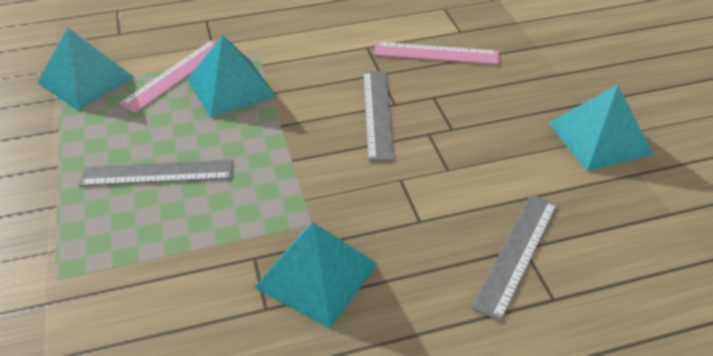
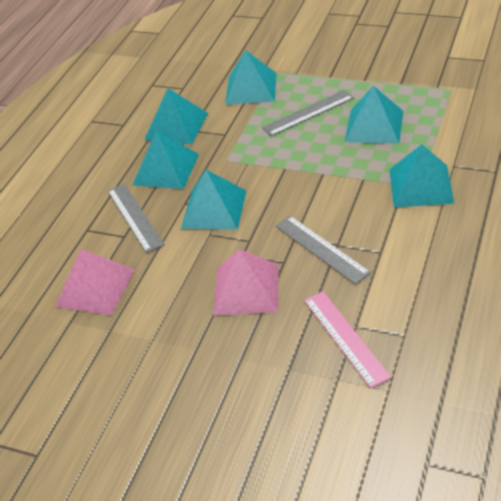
pink pyramid: 0 -> 2
pink ruler: 2 -> 1
turquoise pyramid: 4 -> 6

